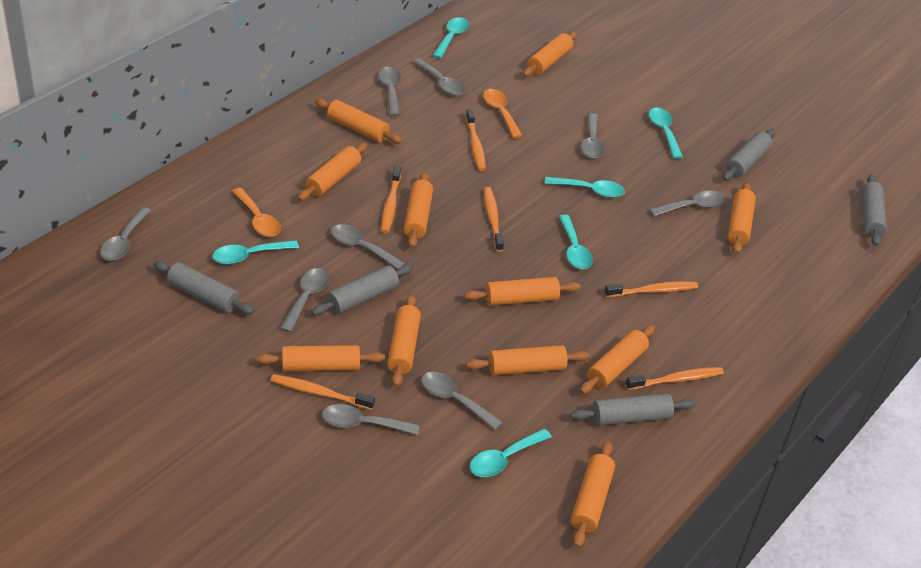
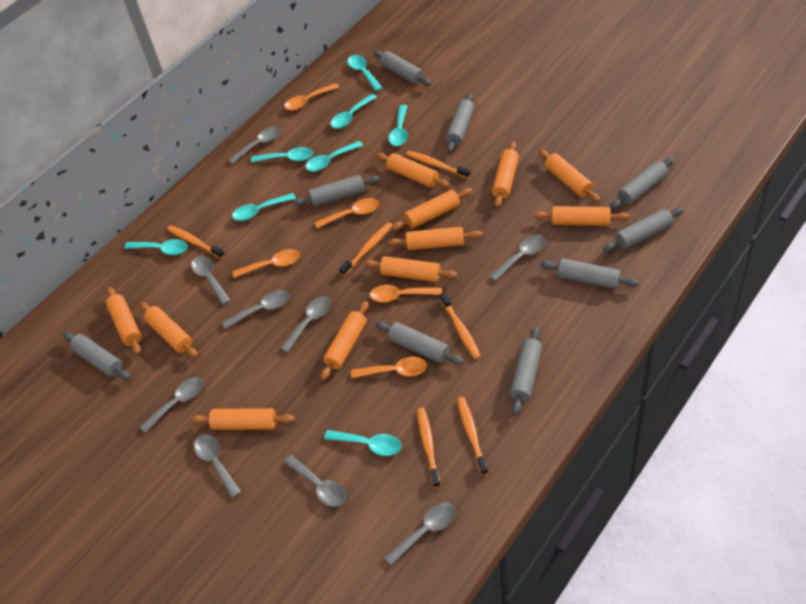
grey rolling pin: 5 -> 9
orange spoon: 2 -> 5
turquoise spoon: 6 -> 8

